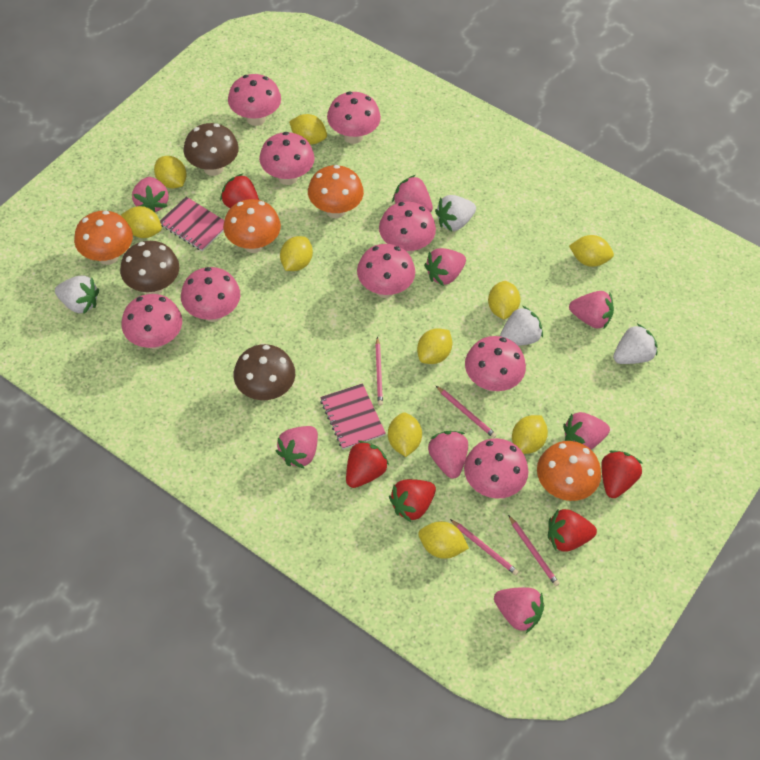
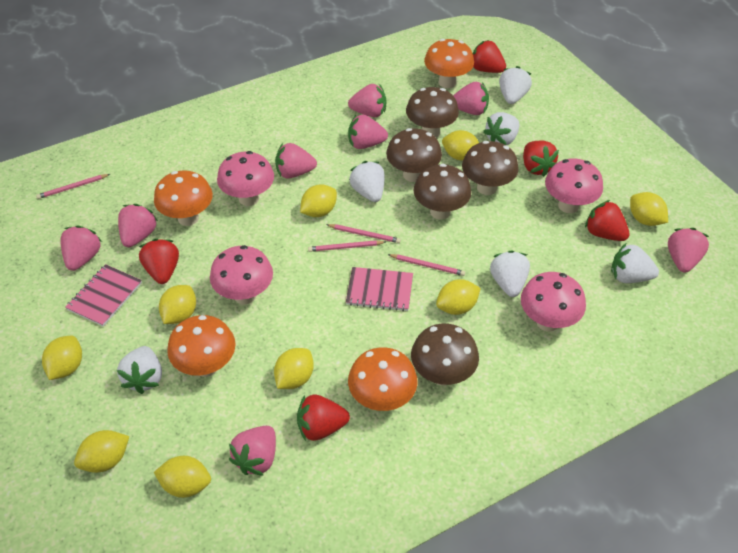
brown mushroom: 3 -> 5
pink mushroom: 9 -> 4
white strawberry: 4 -> 6
yellow lemon: 10 -> 9

